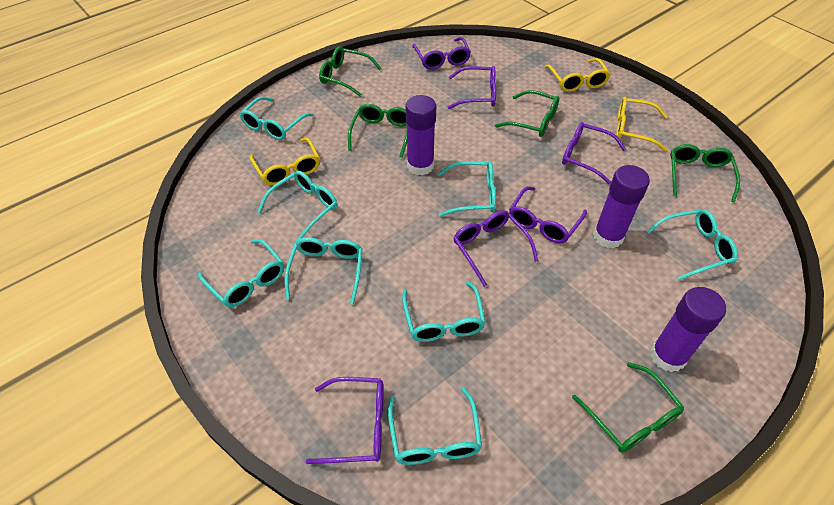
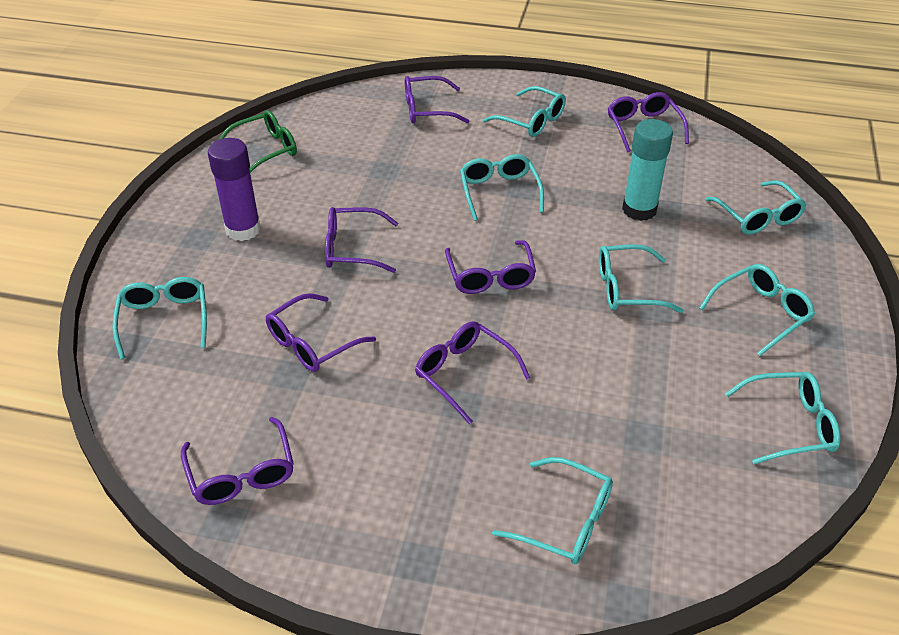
green glasses: 5 -> 1
purple glasses: 6 -> 7
purple glue stick: 3 -> 1
turquoise glue stick: 0 -> 1
yellow glasses: 3 -> 0

